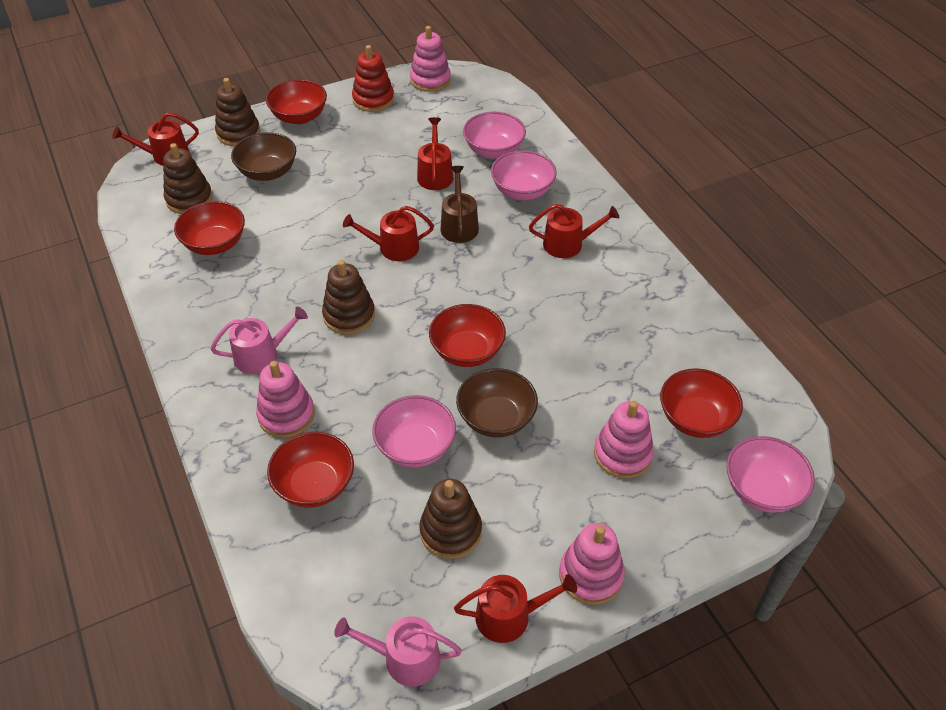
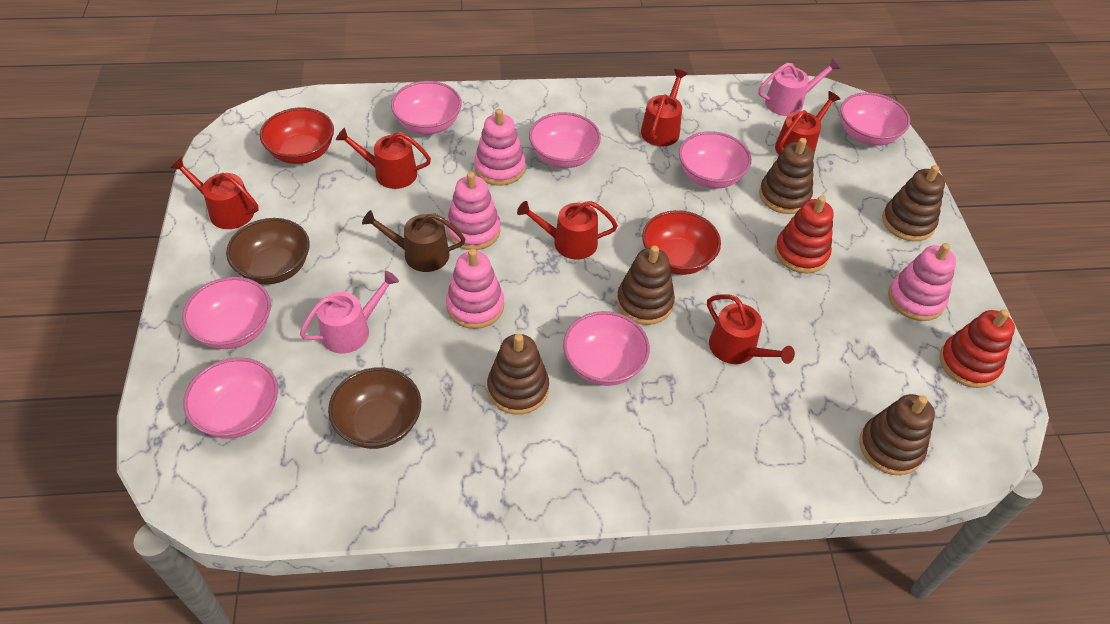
brown stacking toy: 4 -> 5
pink bowl: 4 -> 7
red bowl: 5 -> 2
red stacking toy: 1 -> 2
red watering can: 5 -> 6

